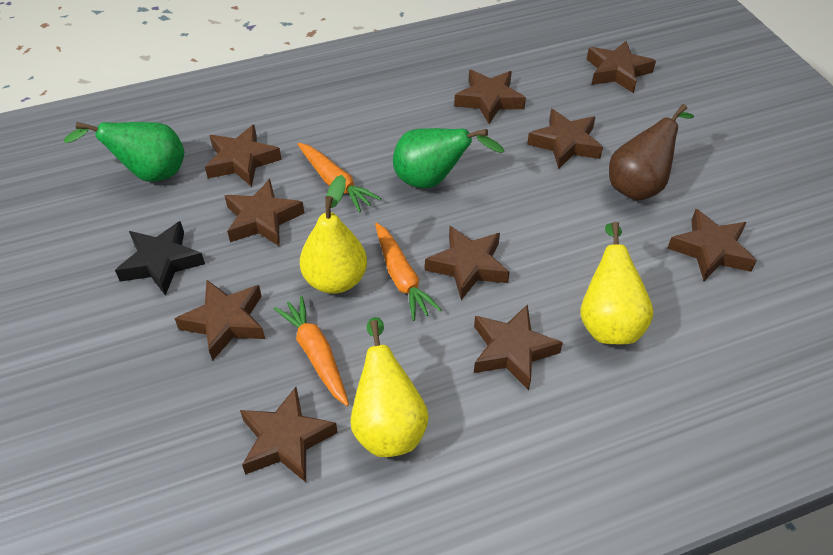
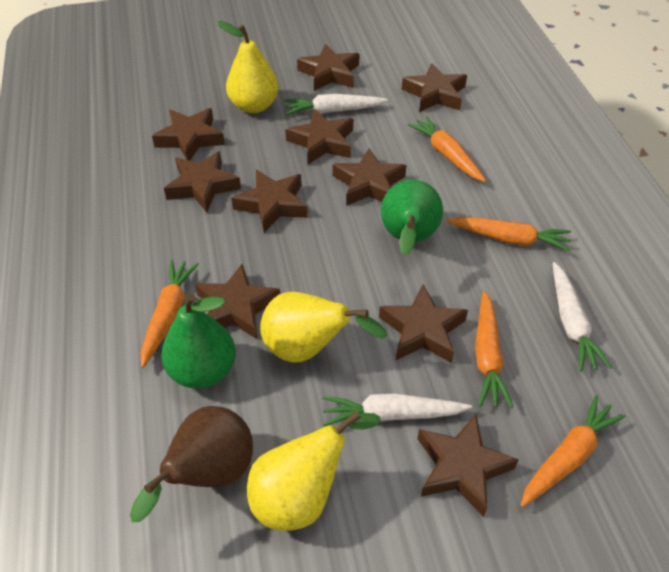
black star: 1 -> 0
orange carrot: 3 -> 5
white carrot: 0 -> 3

